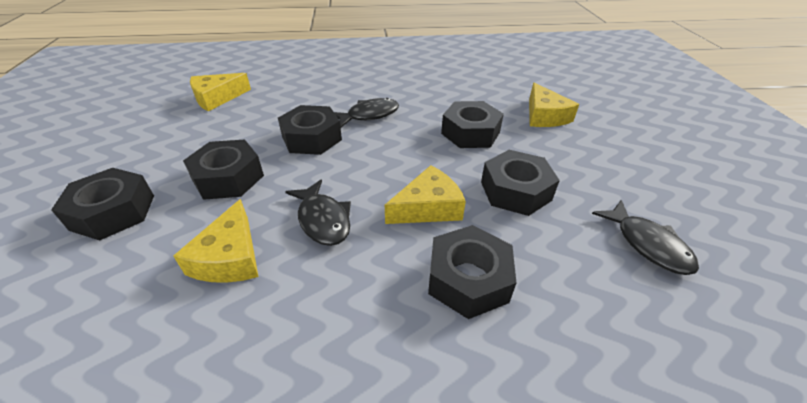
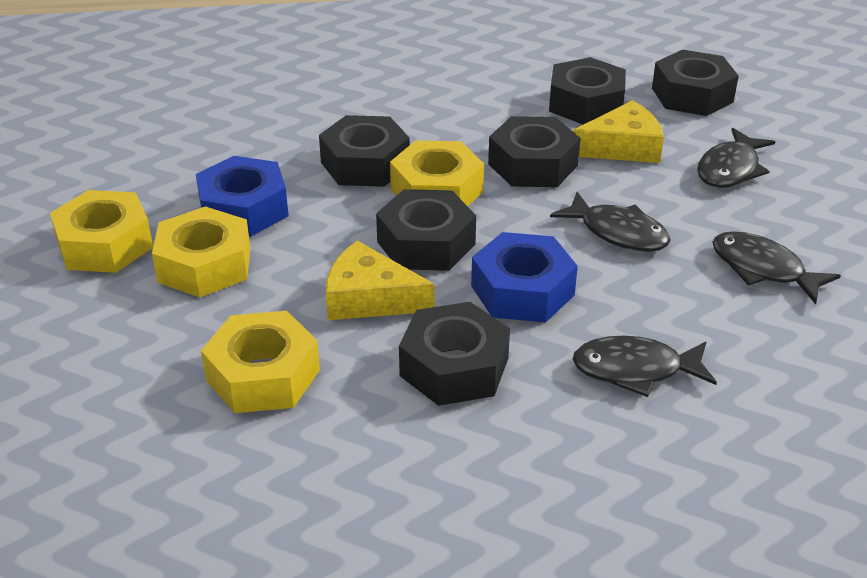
black fish: 3 -> 4
blue nut: 0 -> 2
yellow cheese: 4 -> 2
yellow nut: 0 -> 4

